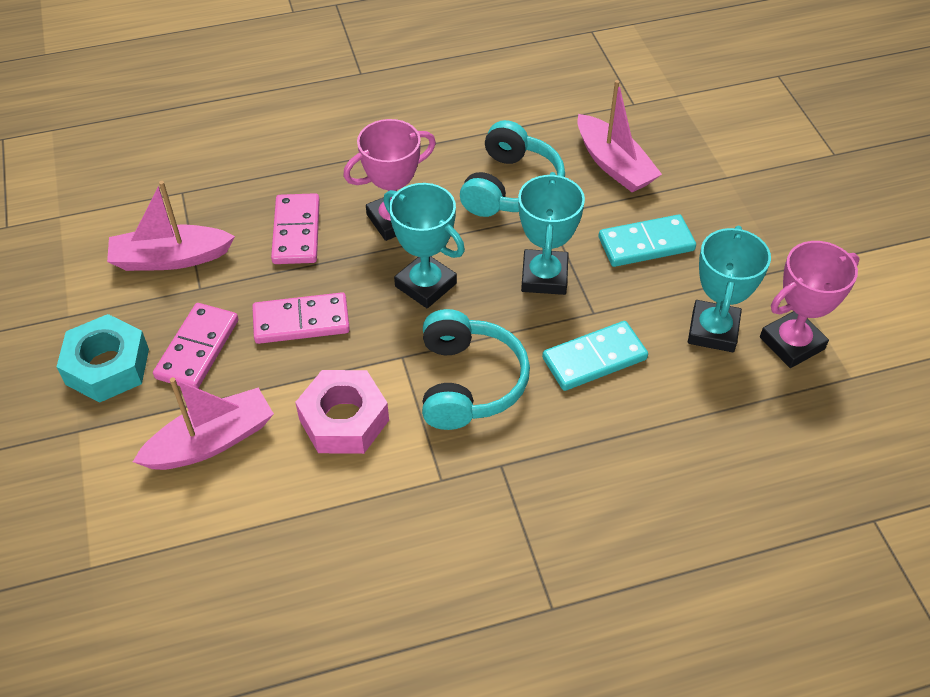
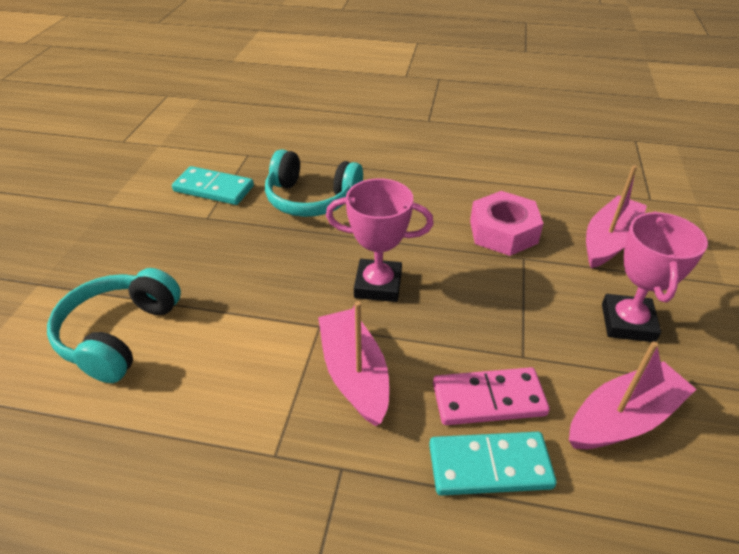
pink domino: 3 -> 1
turquoise nut: 1 -> 0
turquoise trophy: 3 -> 0

